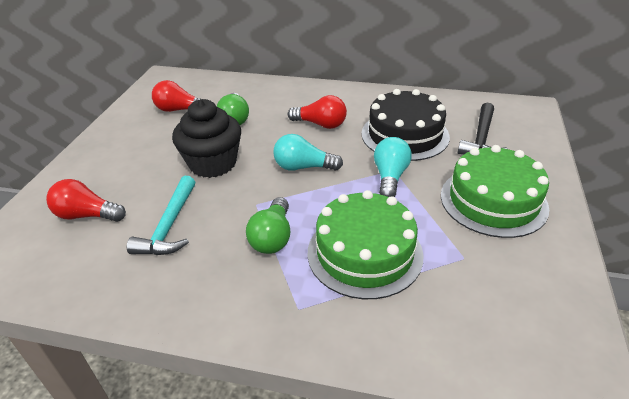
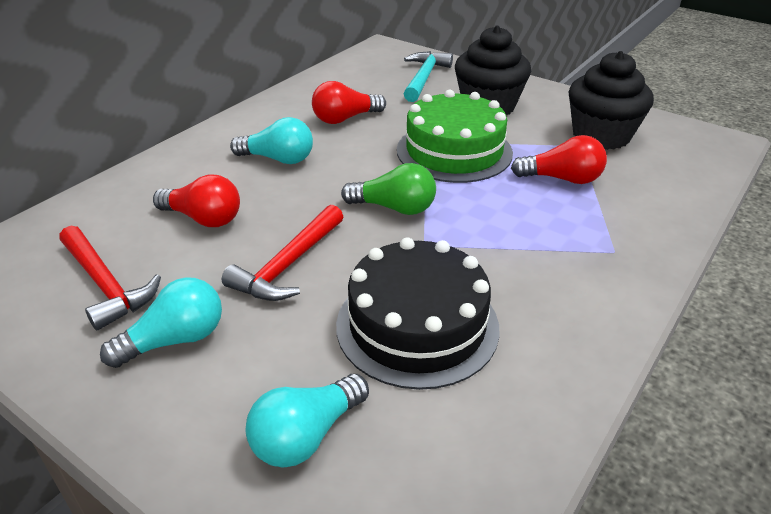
black cupcake: 1 -> 2
black hammer: 1 -> 0
green cake: 2 -> 1
green light bulb: 2 -> 1
red hammer: 0 -> 2
turquoise light bulb: 2 -> 3

